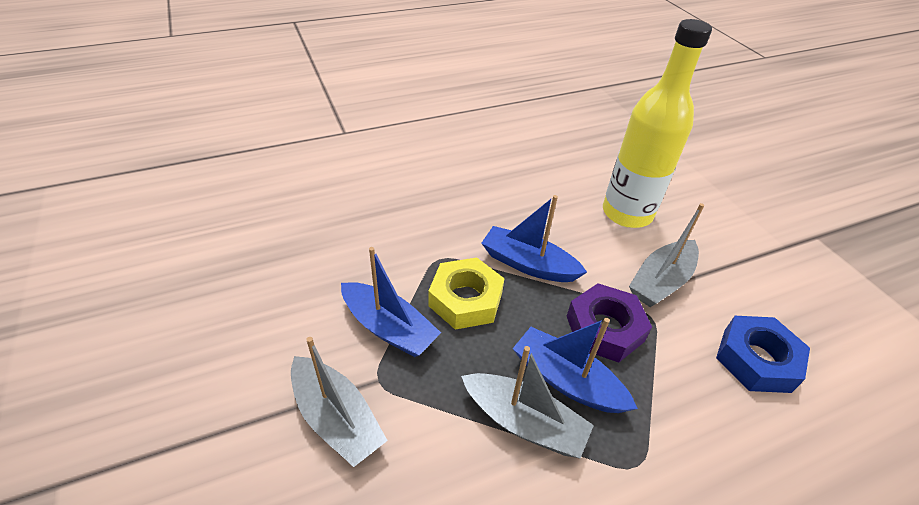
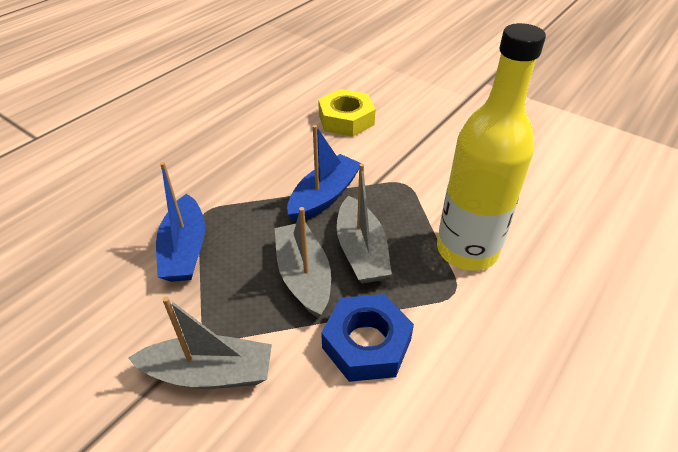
blue boat: 3 -> 2
purple nut: 1 -> 0

